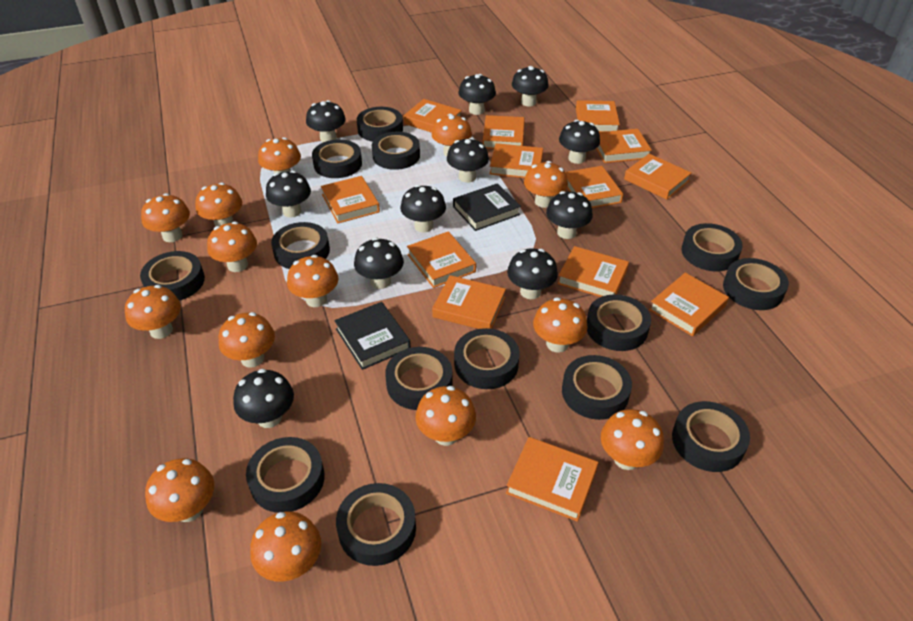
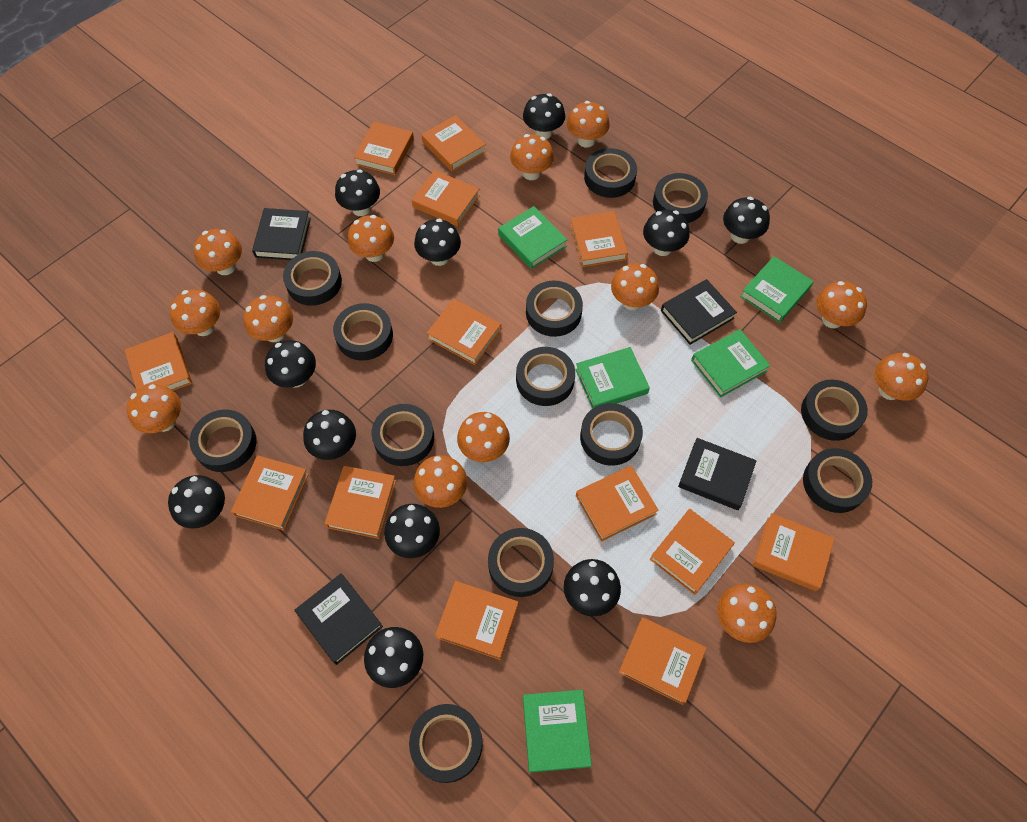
black book: 2 -> 4
black tape: 14 -> 13
green book: 0 -> 5
orange mushroom: 14 -> 13

